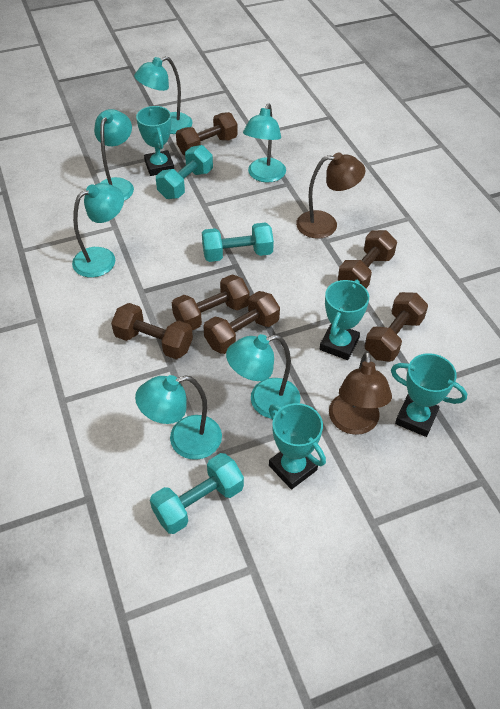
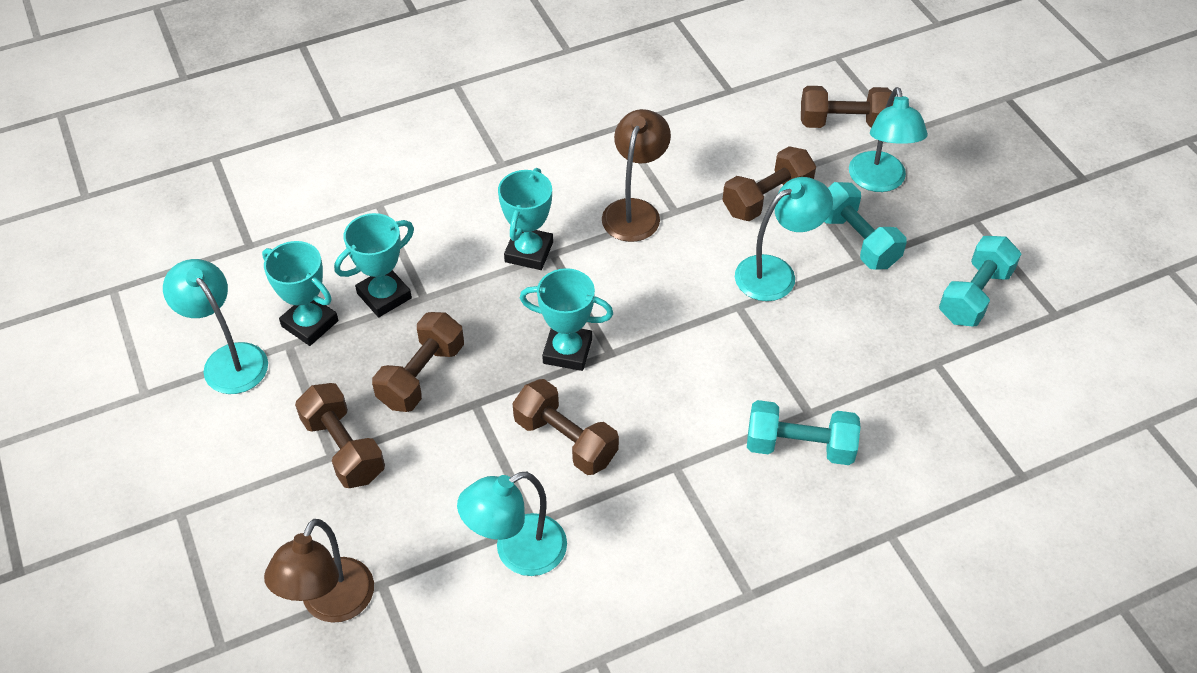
brown dumbbell: 6 -> 5
turquoise lamp: 6 -> 4

